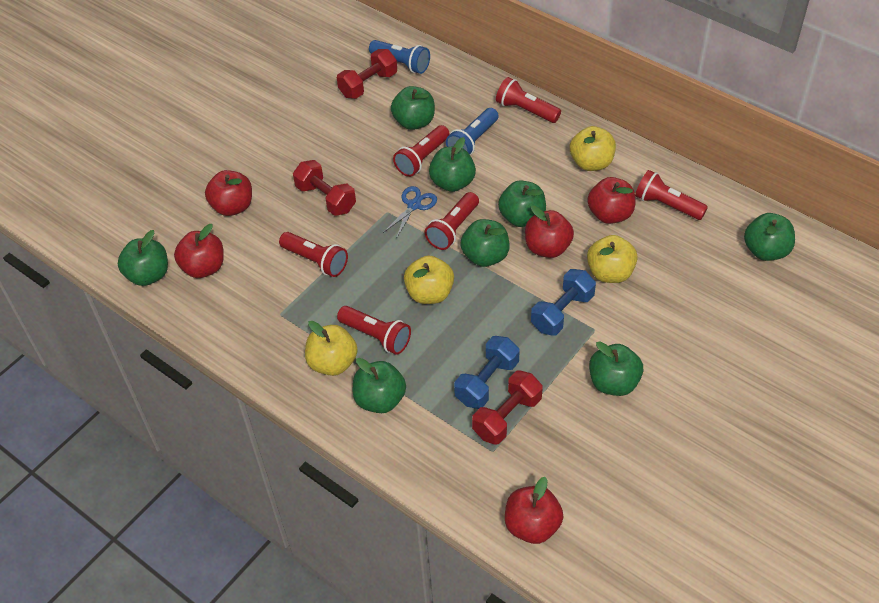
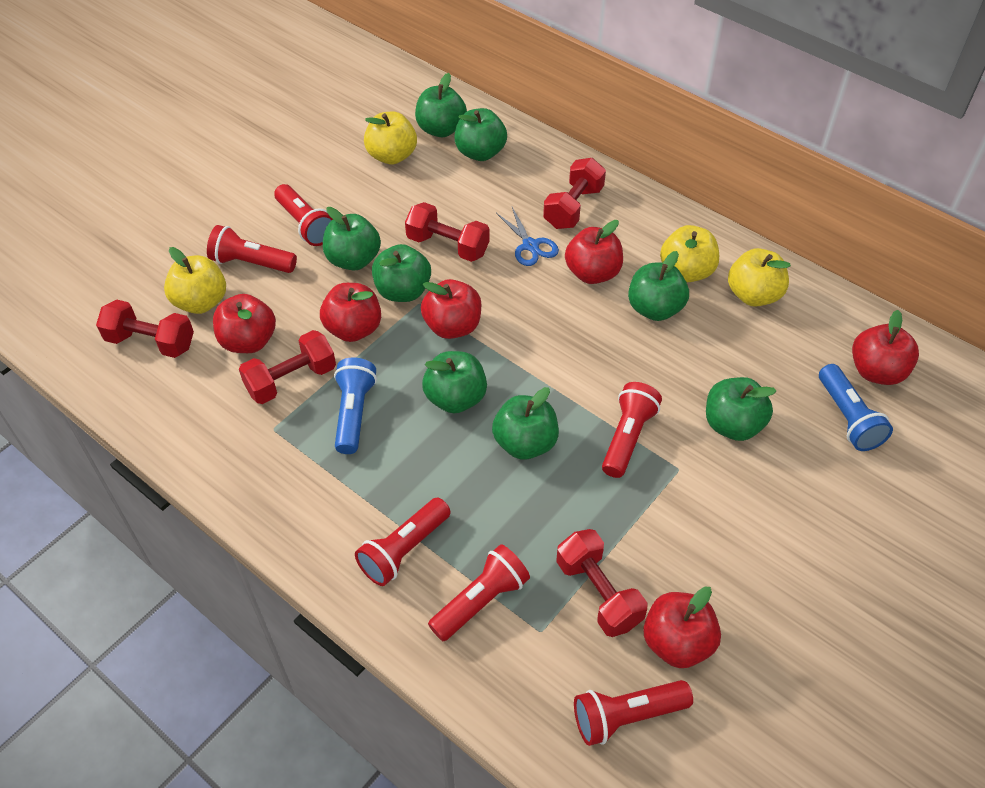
blue dumbbell: 2 -> 0
red apple: 5 -> 6
red dumbbell: 3 -> 5

